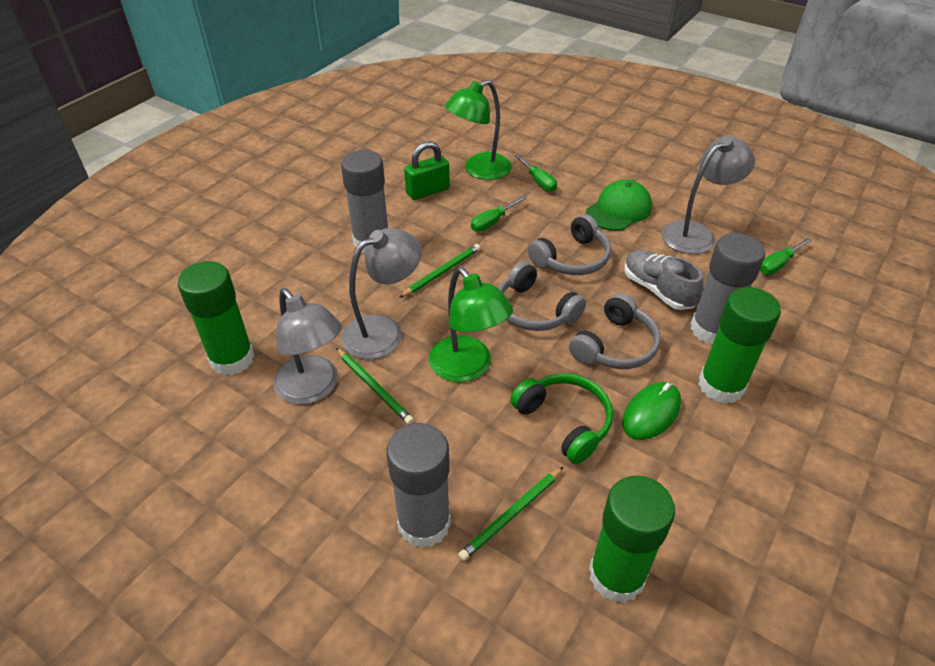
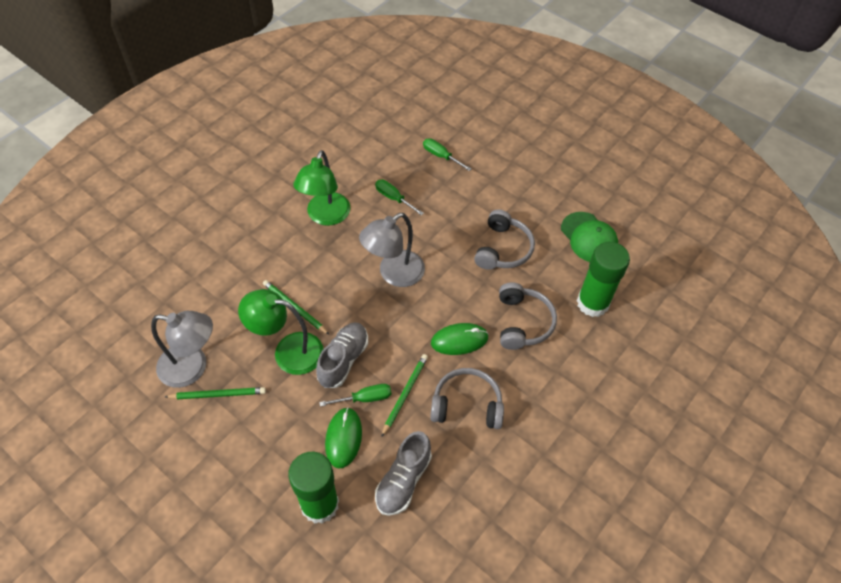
green glue stick: 3 -> 2
green headphones: 1 -> 0
green mouse: 1 -> 2
green padlock: 1 -> 0
grey glue stick: 3 -> 0
grey lamp: 3 -> 2
grey shoe: 1 -> 2

